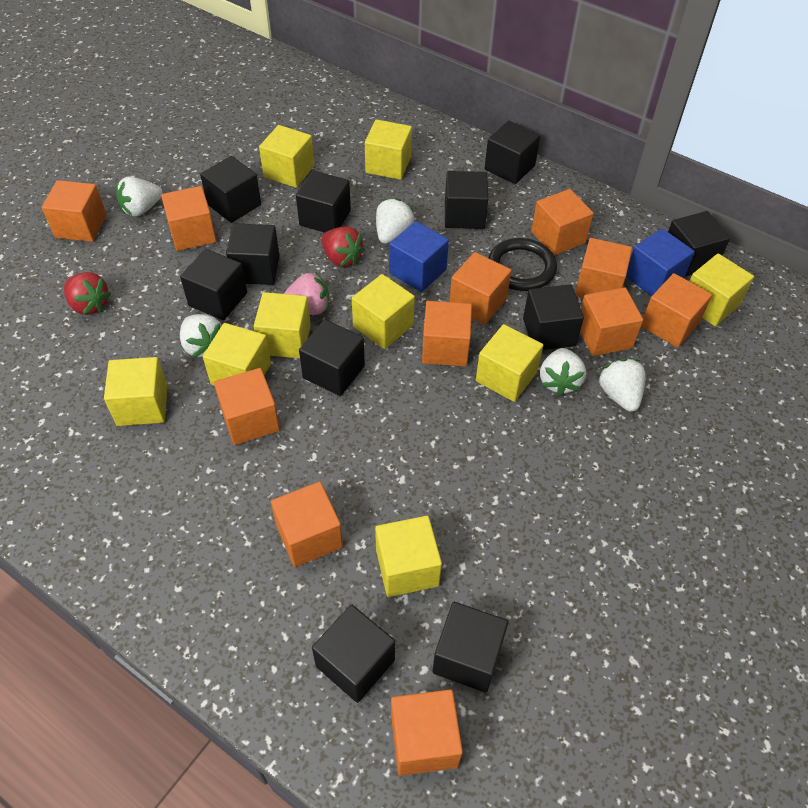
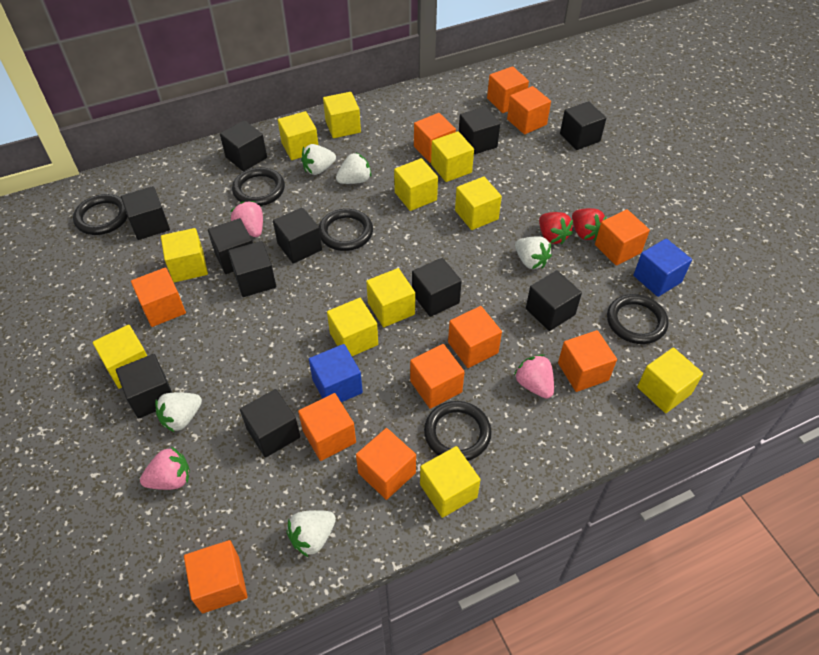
black ring: 1 -> 5
pink strawberry: 1 -> 3
yellow cube: 9 -> 11

